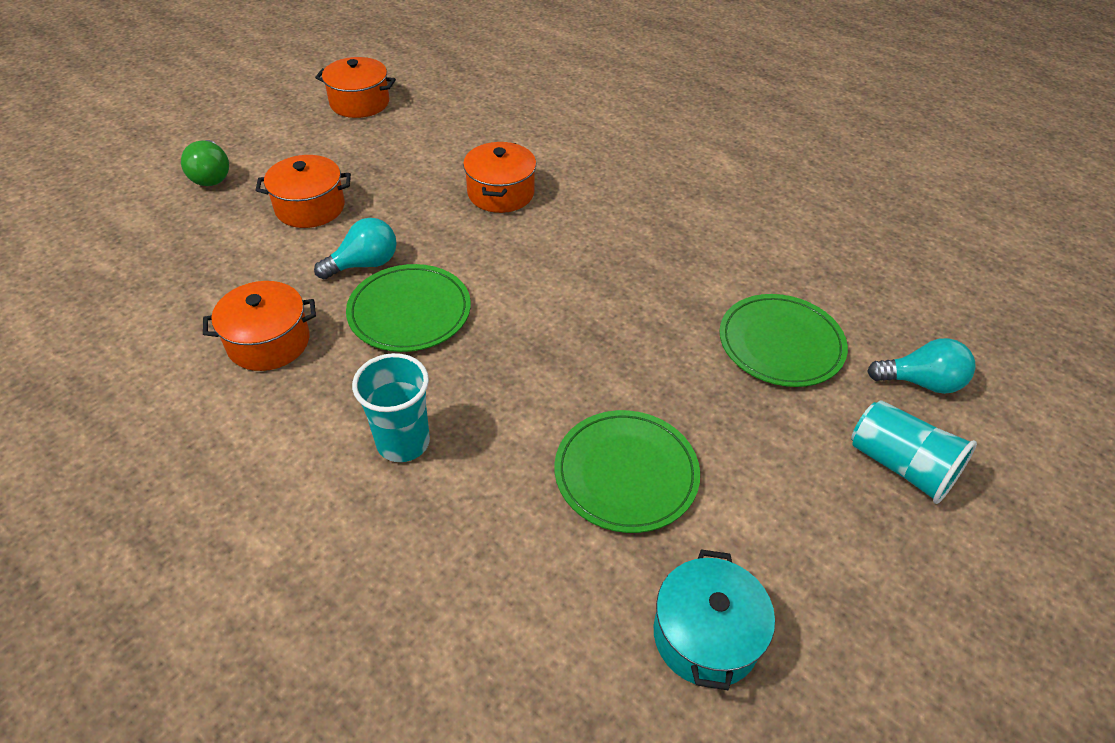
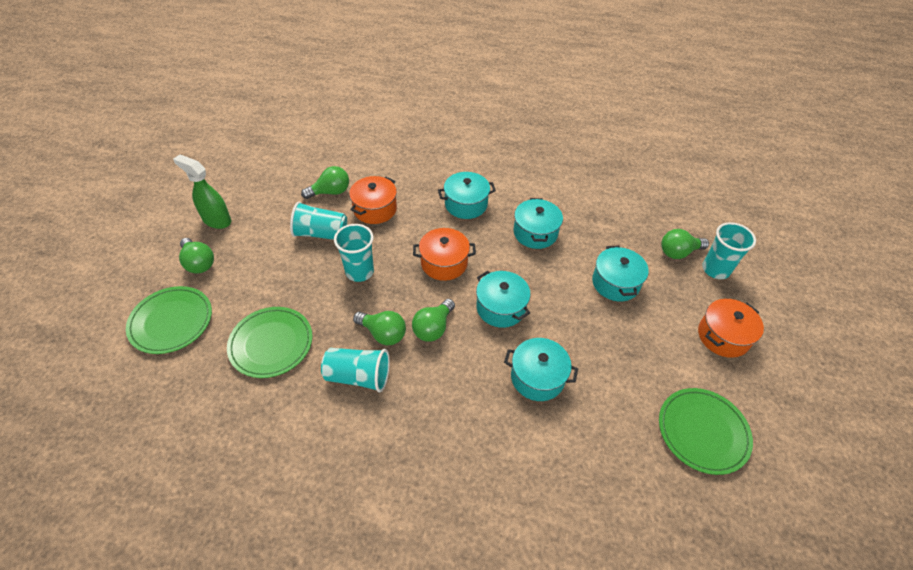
green light bulb: 1 -> 5
green spray bottle: 0 -> 1
orange pot: 4 -> 3
turquoise cup: 2 -> 4
turquoise light bulb: 2 -> 0
turquoise pot: 1 -> 5

